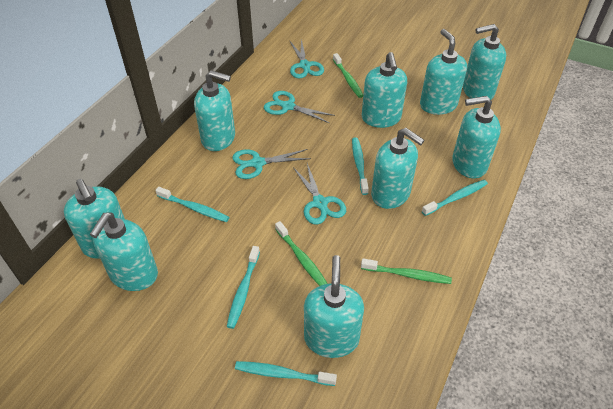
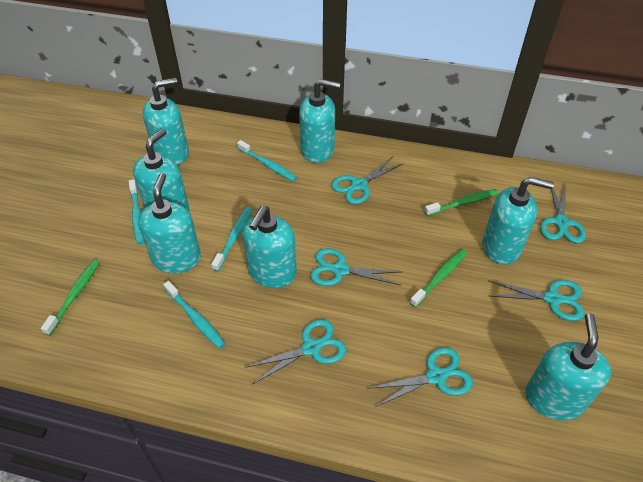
turquoise scissors: 4 -> 6
turquoise soap dispenser: 9 -> 7
turquoise toothbrush: 5 -> 4

